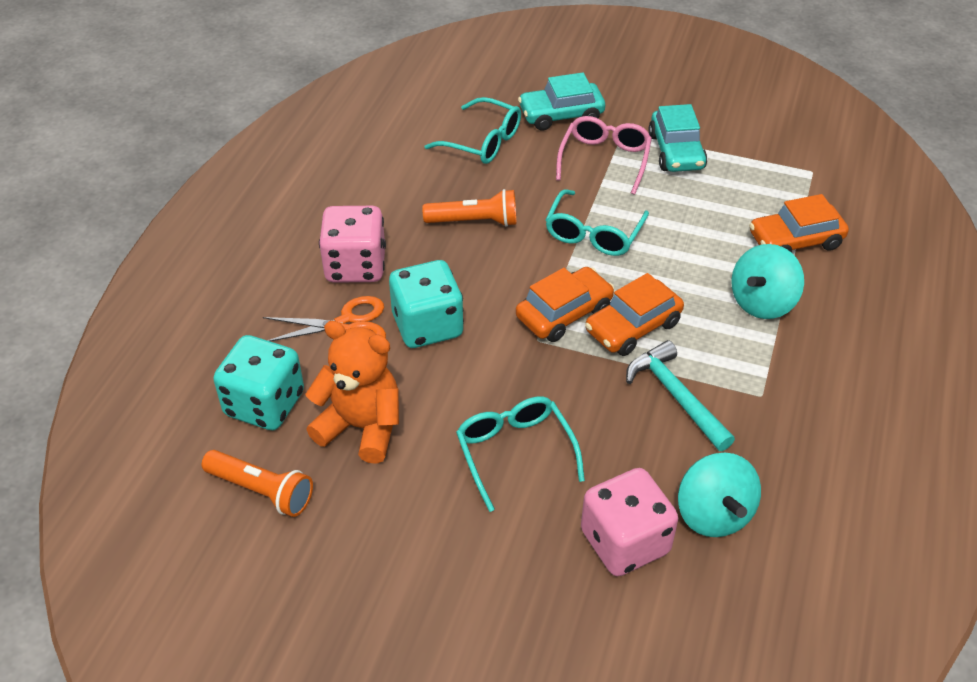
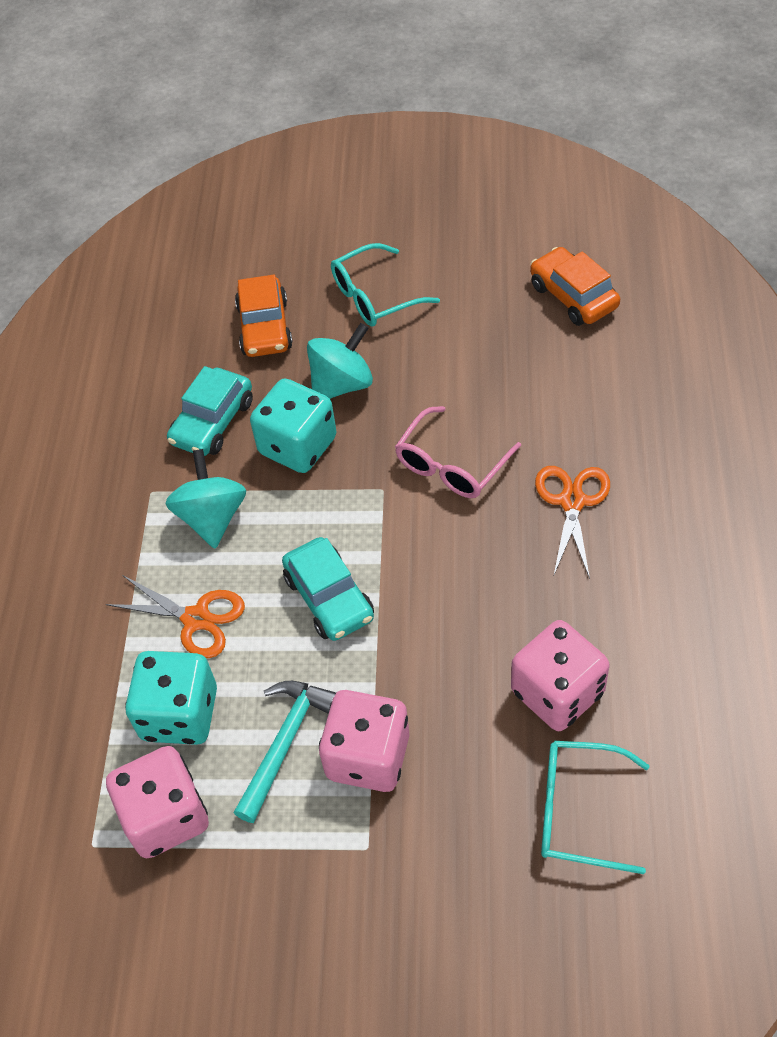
orange car: 3 -> 2
orange flashlight: 2 -> 0
orange scissors: 1 -> 2
orange teddy bear: 1 -> 0
pink dice: 2 -> 3
turquoise glasses: 3 -> 2

